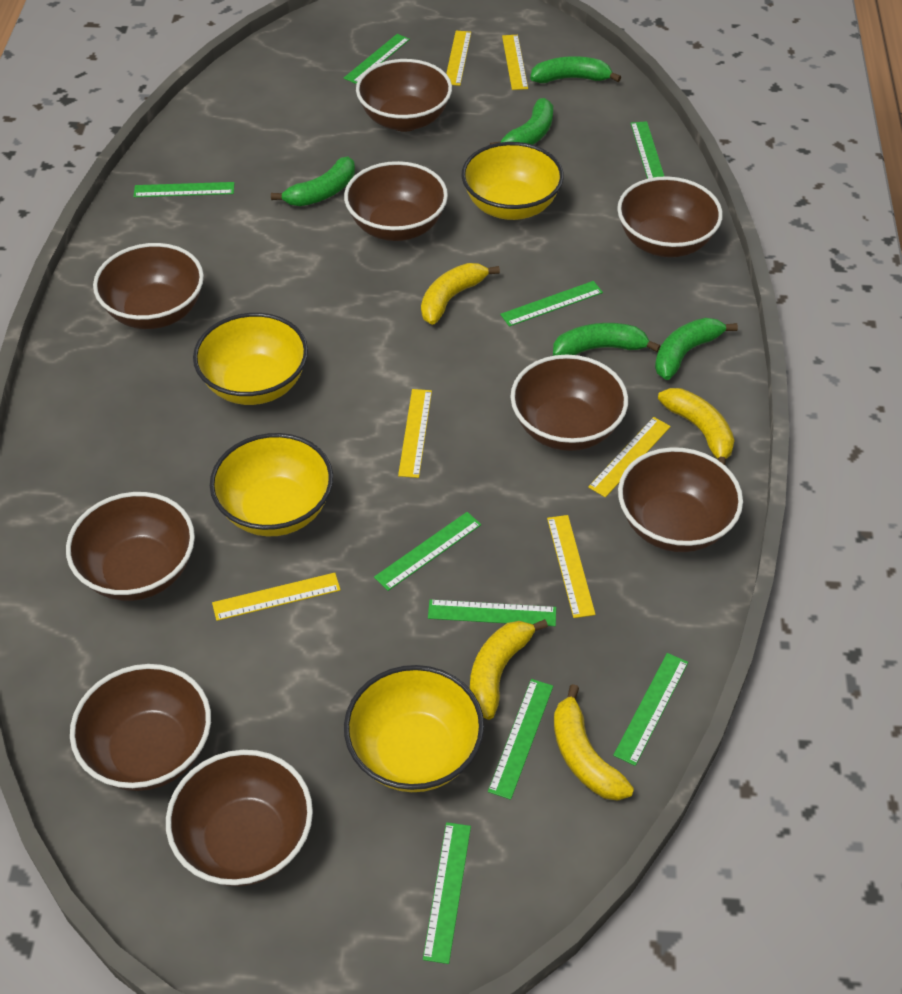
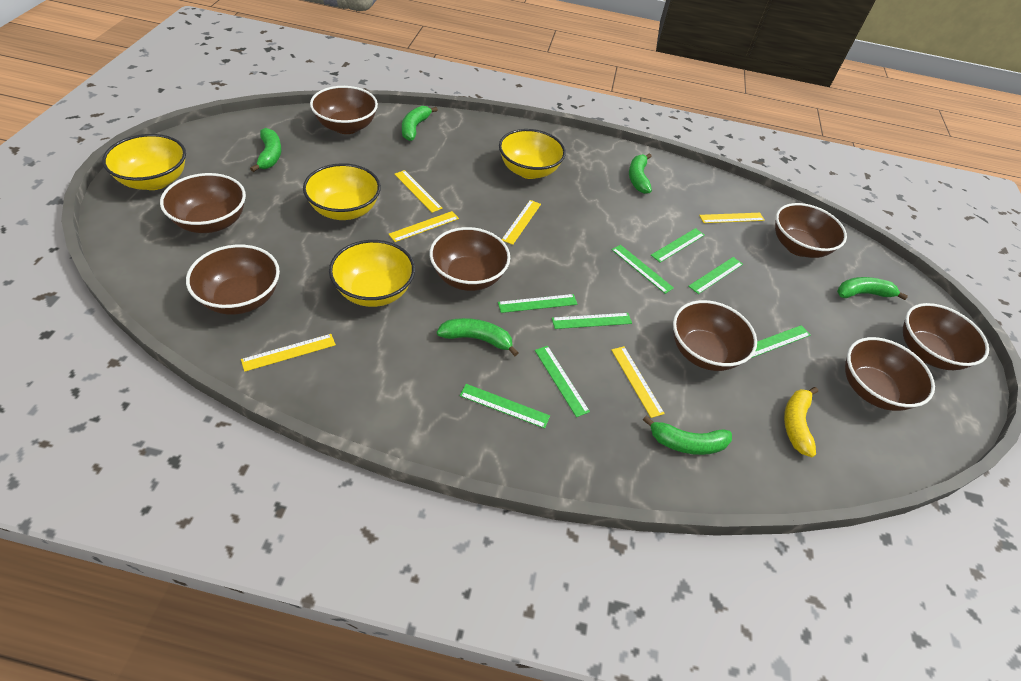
brown bowl: 9 -> 8
green banana: 5 -> 6
green ruler: 9 -> 8
yellow banana: 4 -> 1

